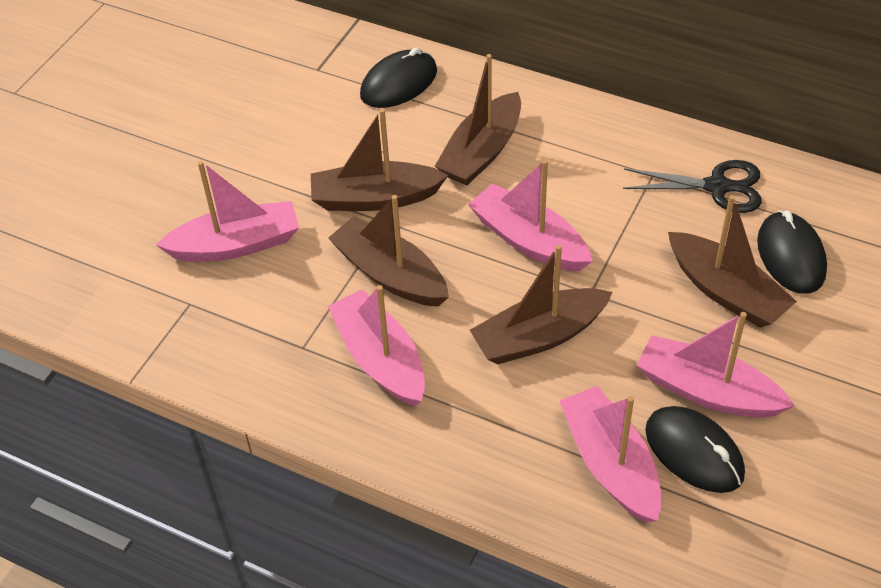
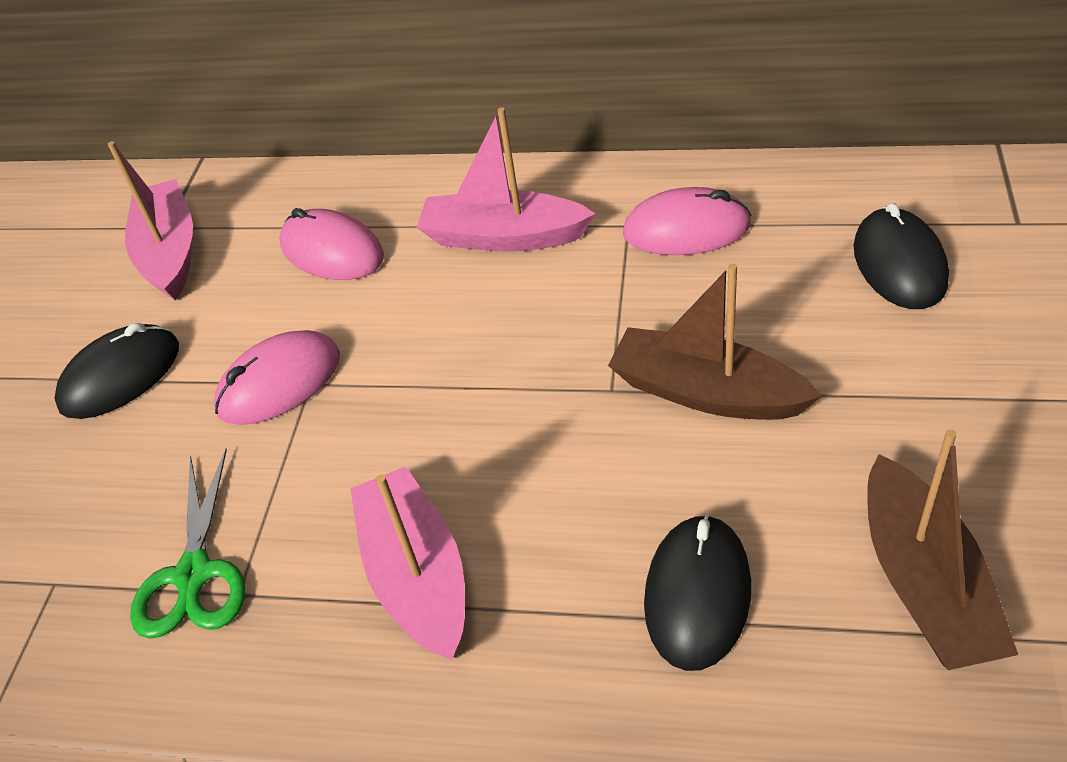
black scissors: 1 -> 0
brown boat: 5 -> 2
green scissors: 0 -> 1
pink boat: 5 -> 3
pink mouse: 0 -> 3

